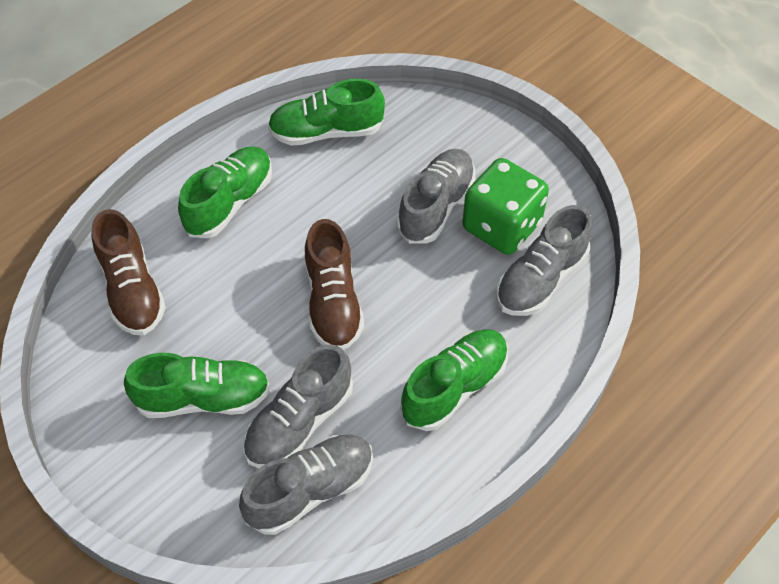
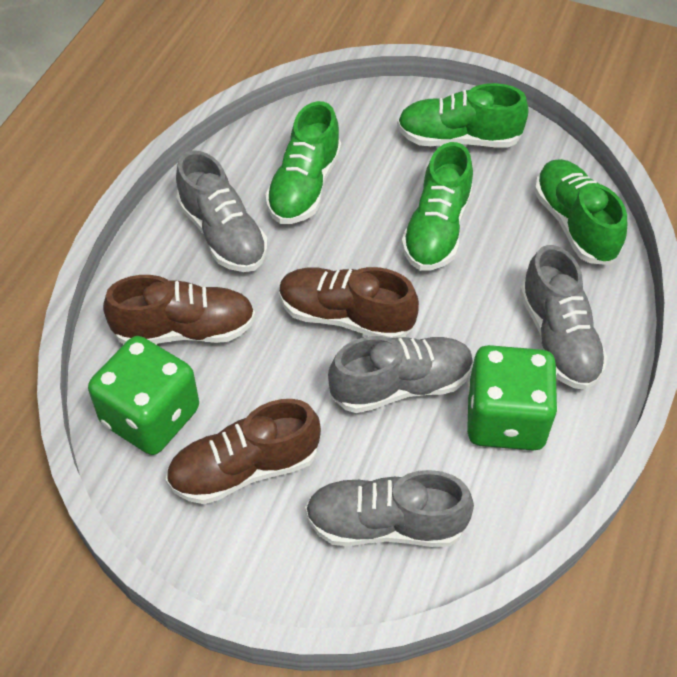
brown shoe: 2 -> 3
green dice: 1 -> 2

